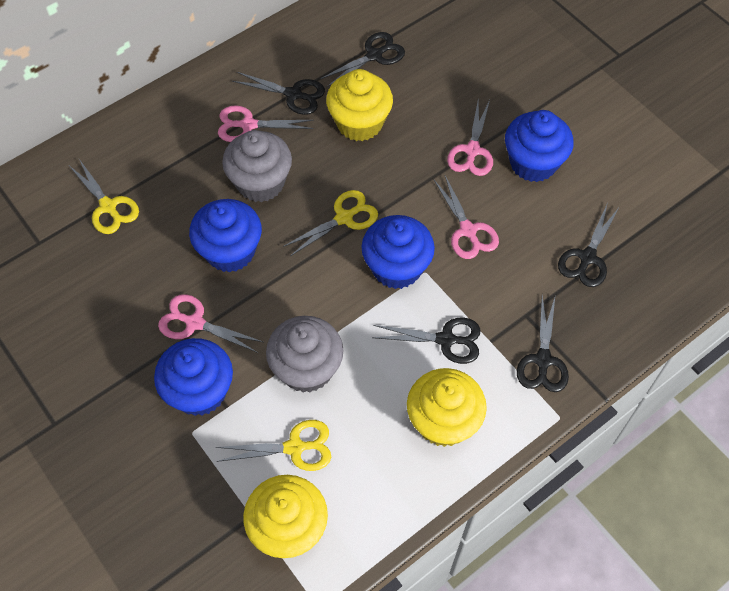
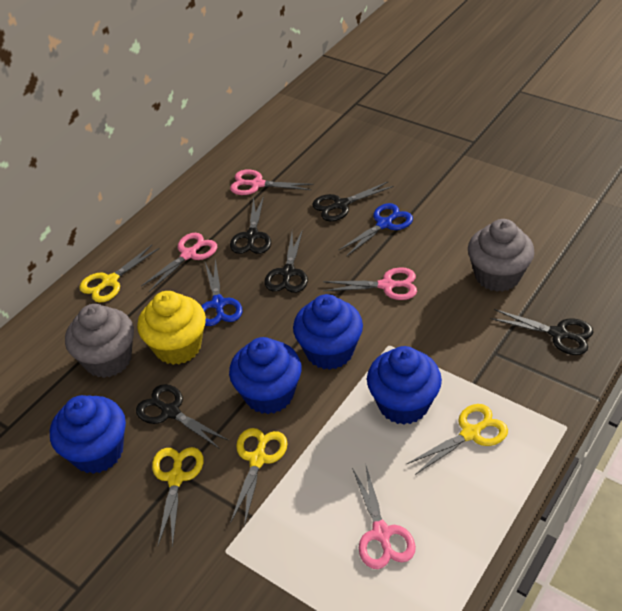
blue scissors: 0 -> 2
yellow cupcake: 3 -> 1
yellow scissors: 3 -> 4

